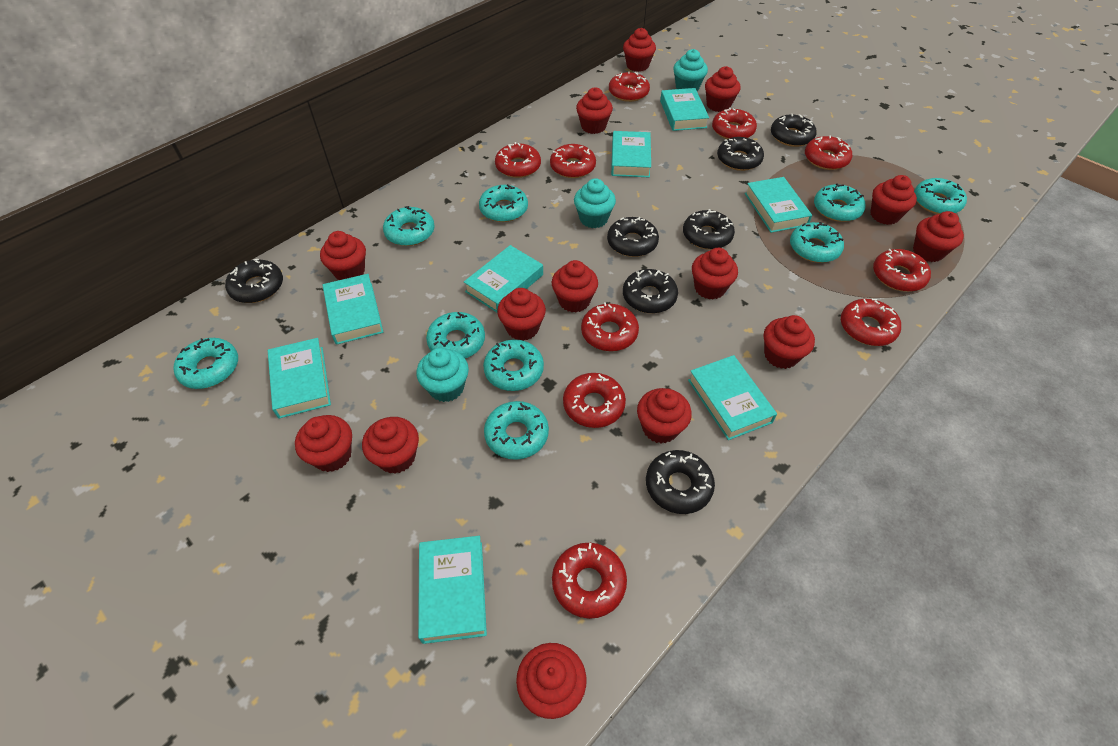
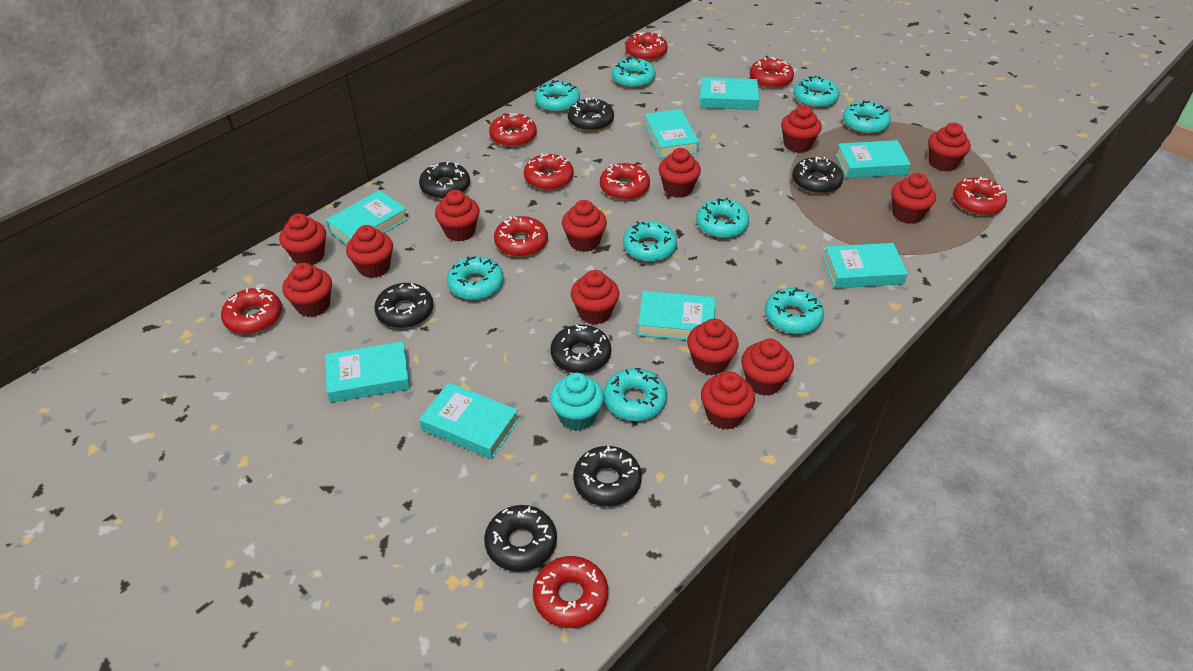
red cupcake: 14 -> 13
red donut: 10 -> 9
turquoise cupcake: 3 -> 1

